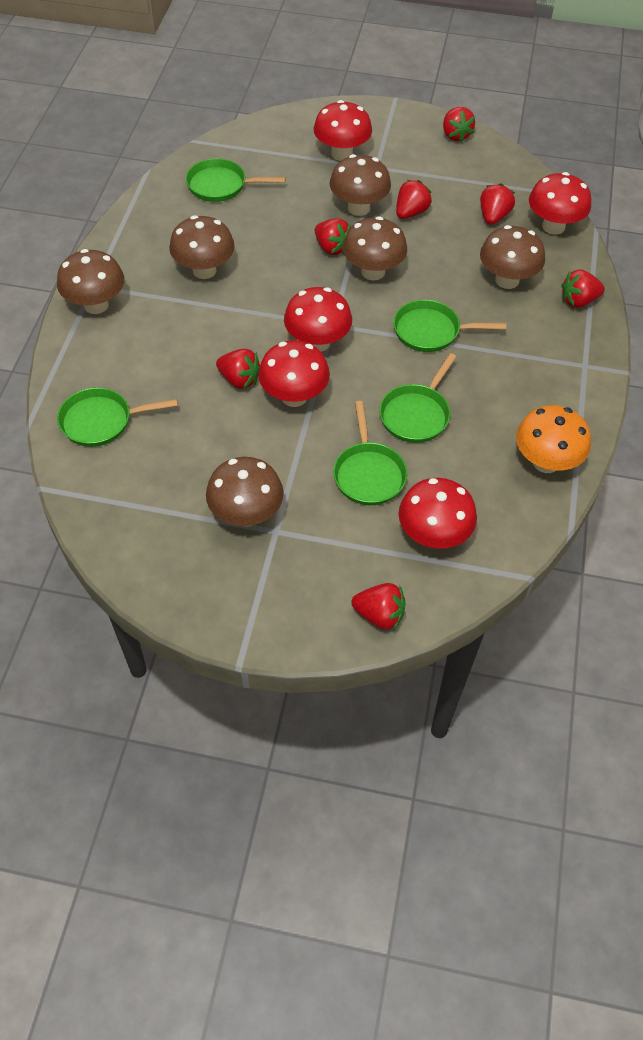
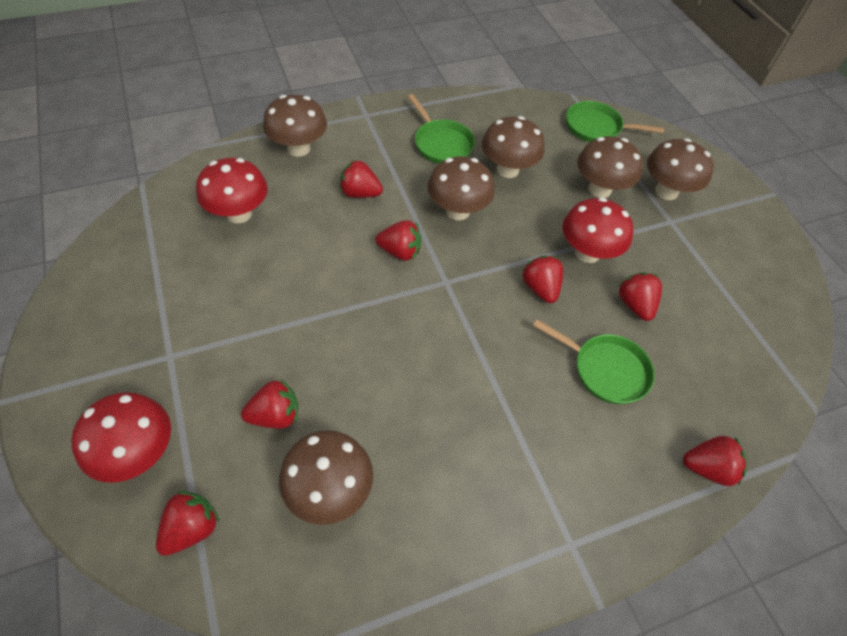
green pan: 5 -> 3
orange mushroom: 1 -> 0
red mushroom: 5 -> 3

